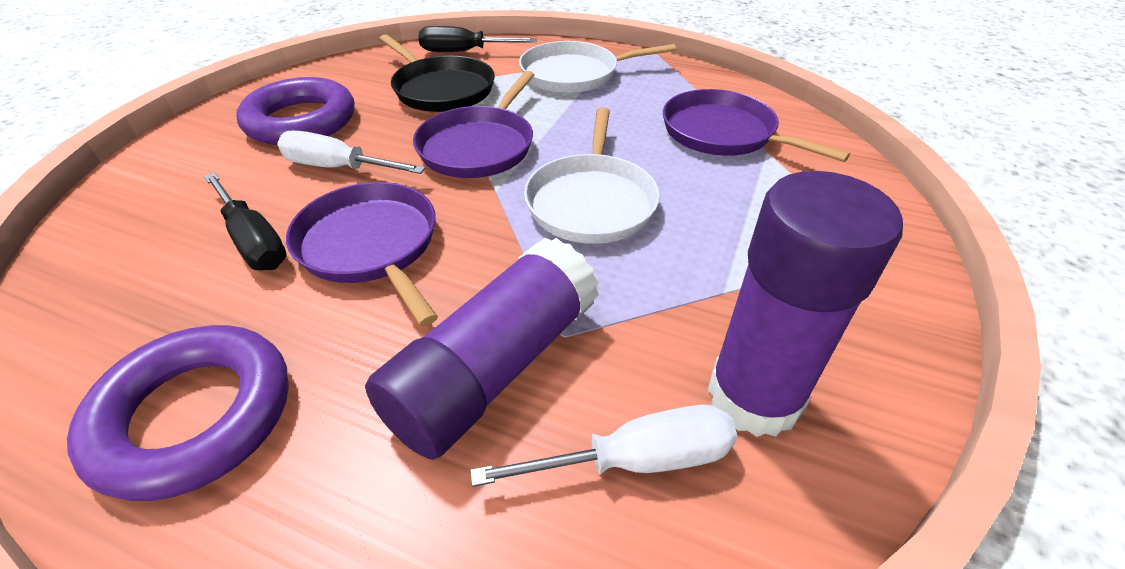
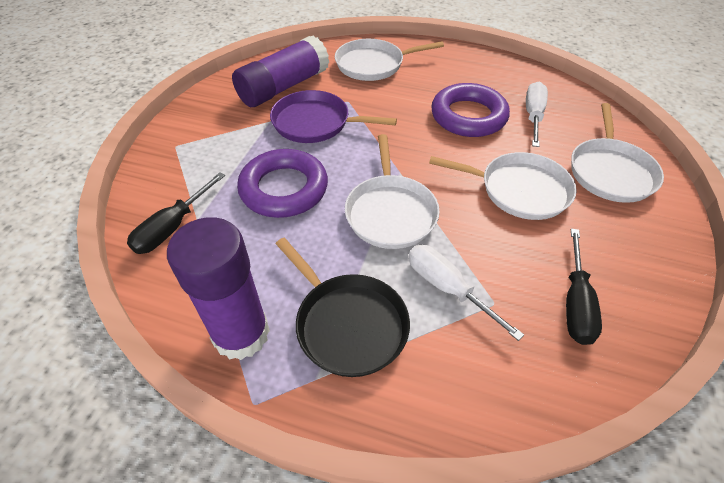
purple pan: 3 -> 1
white pan: 2 -> 4

